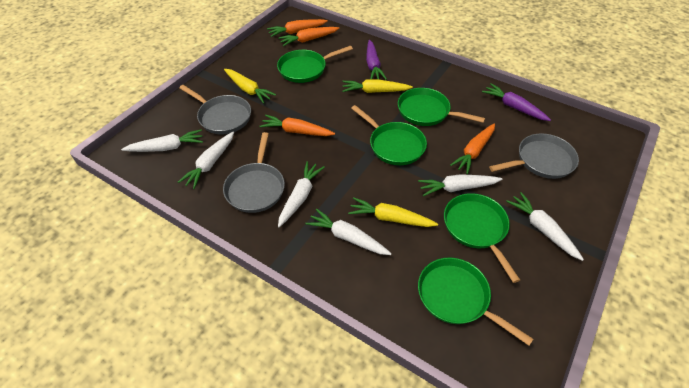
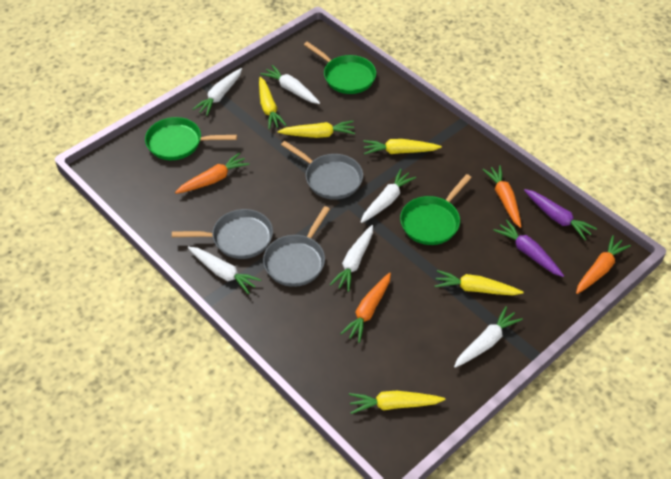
green pan: 5 -> 3
yellow carrot: 3 -> 5

